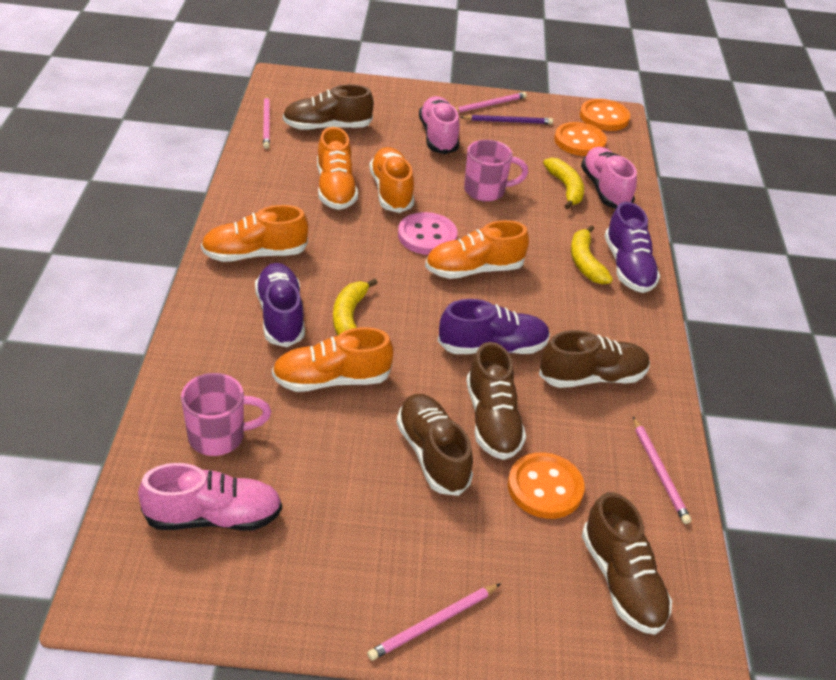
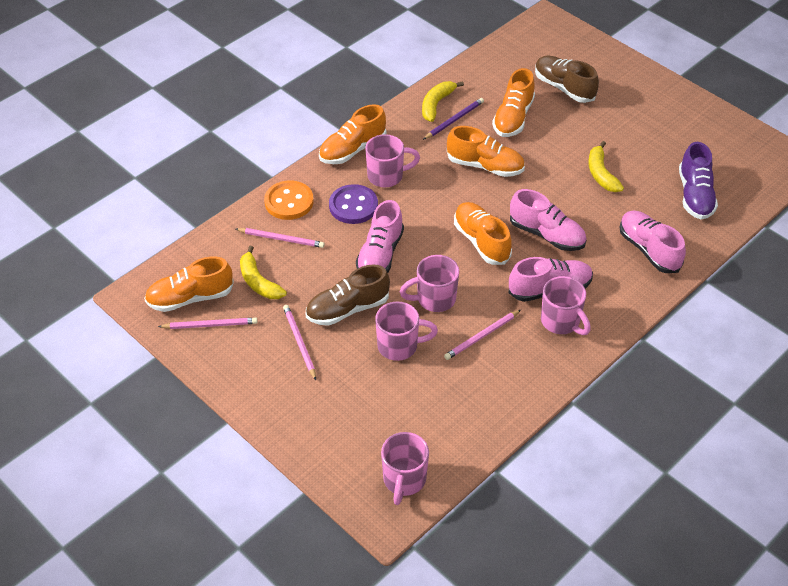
brown shoe: 5 -> 2
orange button: 3 -> 1
pink button: 1 -> 0
pink mug: 2 -> 5
pink shoe: 3 -> 4
purple button: 0 -> 1
purple shoe: 3 -> 1

